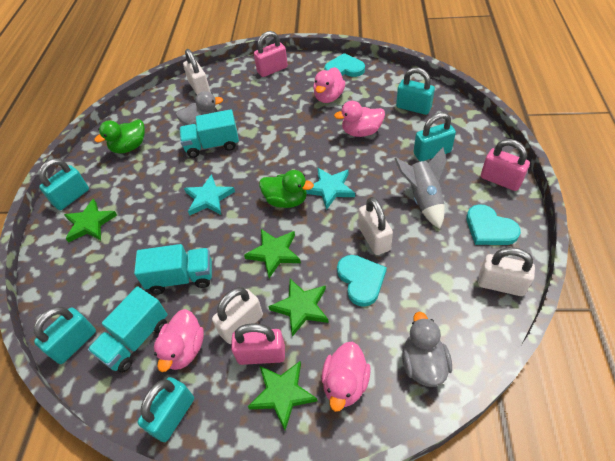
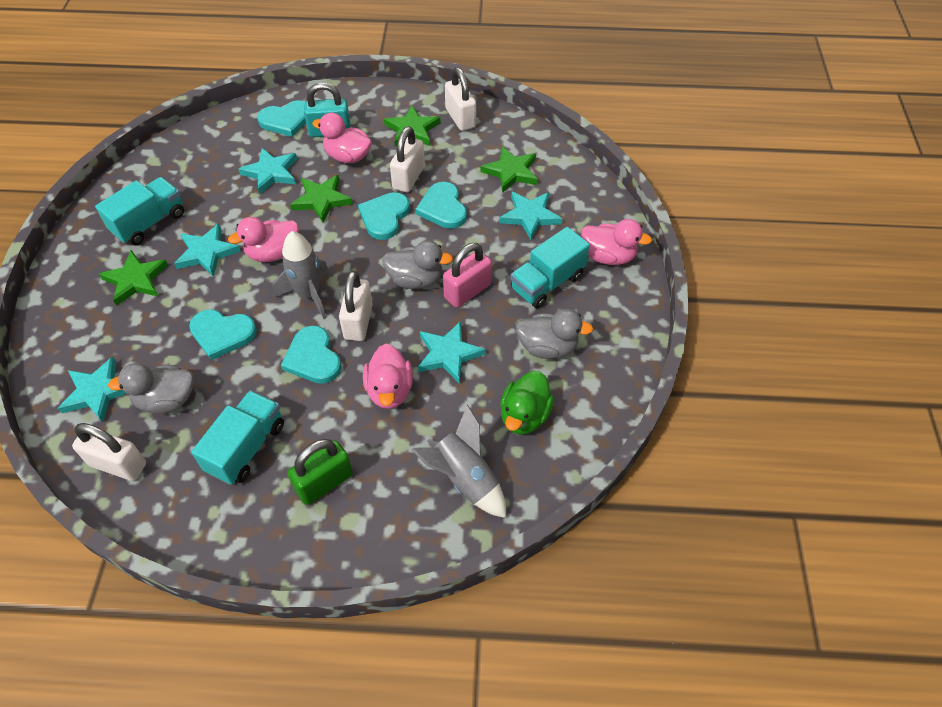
green duck: 2 -> 1
green padlock: 0 -> 1
grey duck: 2 -> 3
grey rocket: 1 -> 2
pink padlock: 3 -> 1
turquoise heart: 3 -> 5
turquoise padlock: 5 -> 1
turquoise star: 2 -> 5

